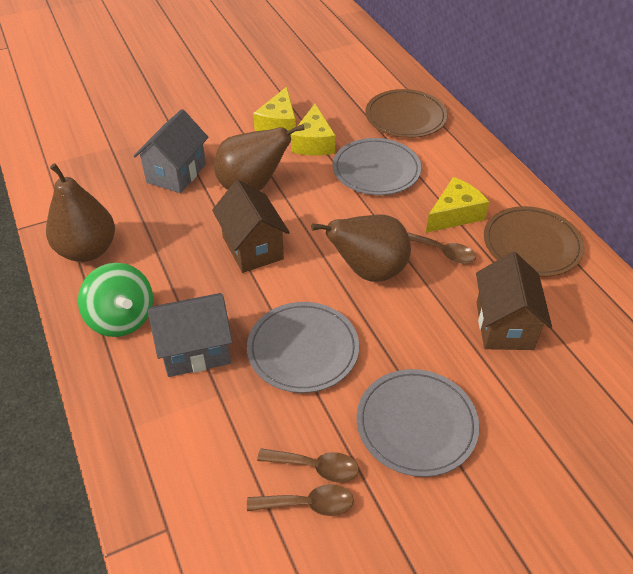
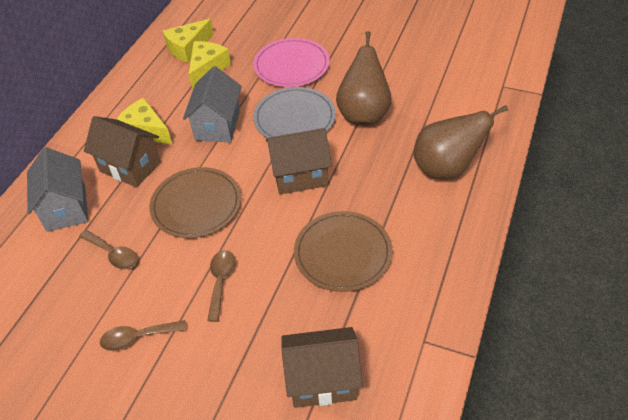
brown house: 2 -> 3
brown pear: 3 -> 2
green spinning top: 1 -> 0
grey plate: 3 -> 1
pink plate: 0 -> 1

